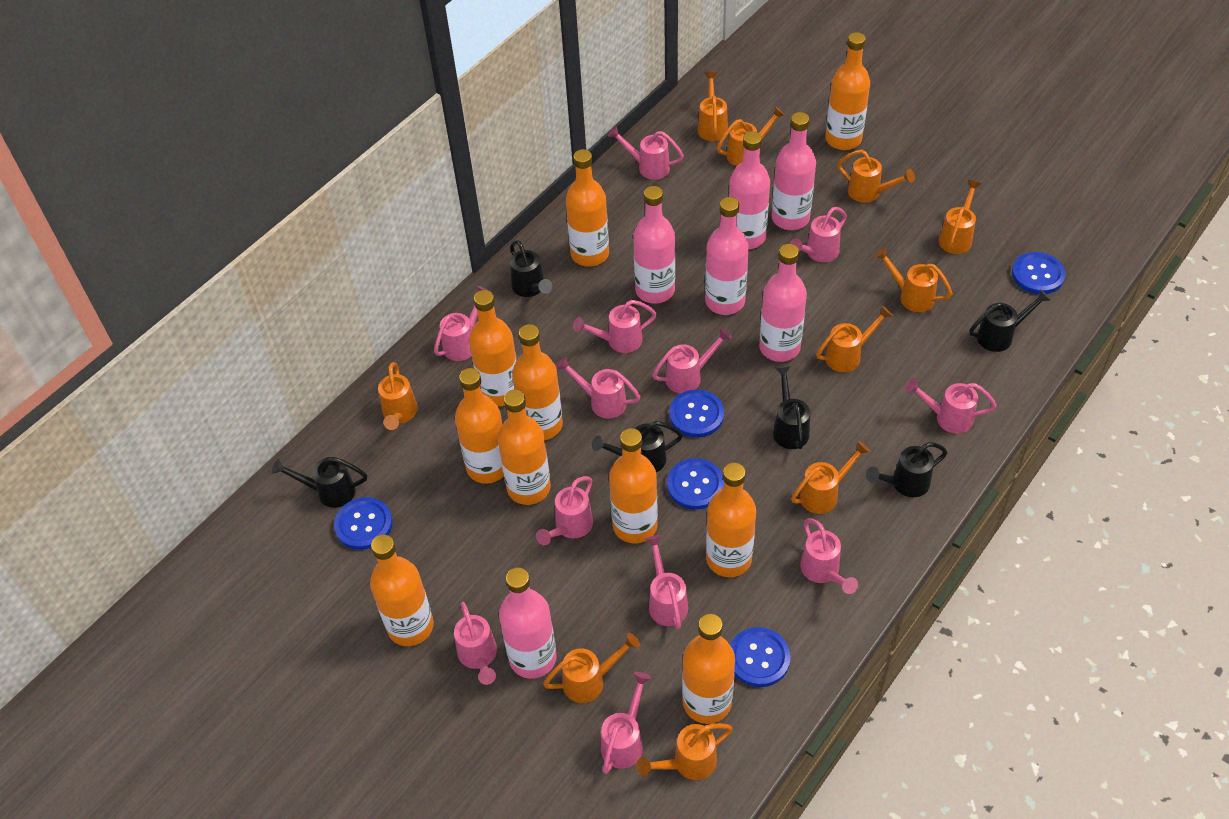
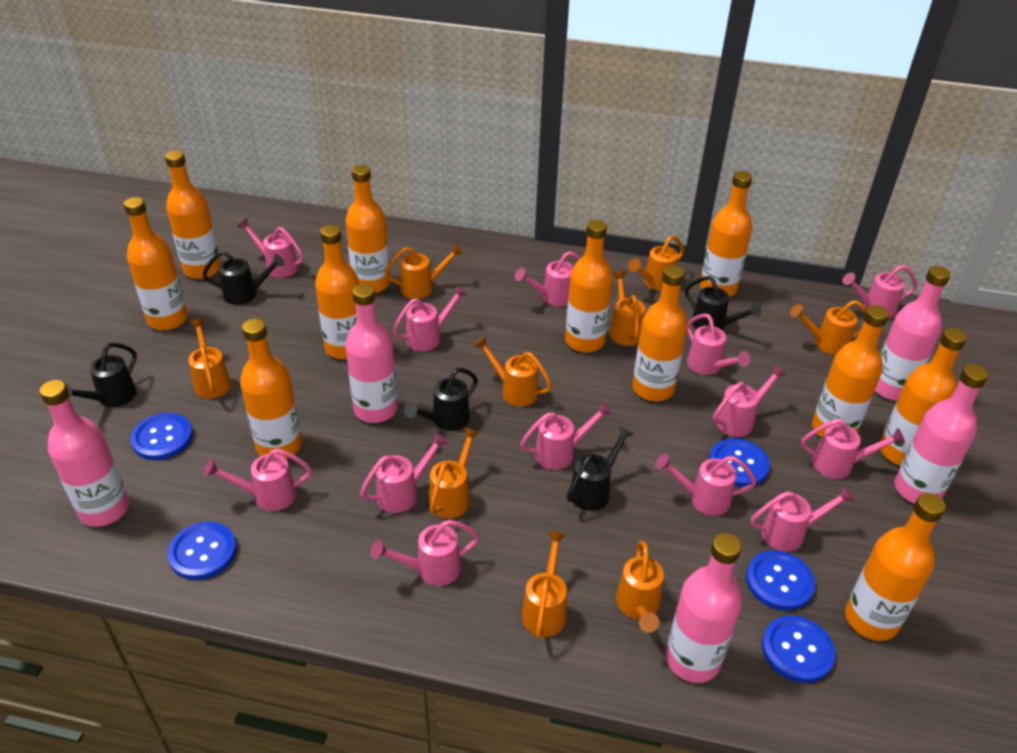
black watering can: 6 -> 5
orange bottle: 10 -> 11
orange watering can: 10 -> 9
pink bottle: 6 -> 5
pink watering can: 12 -> 13

